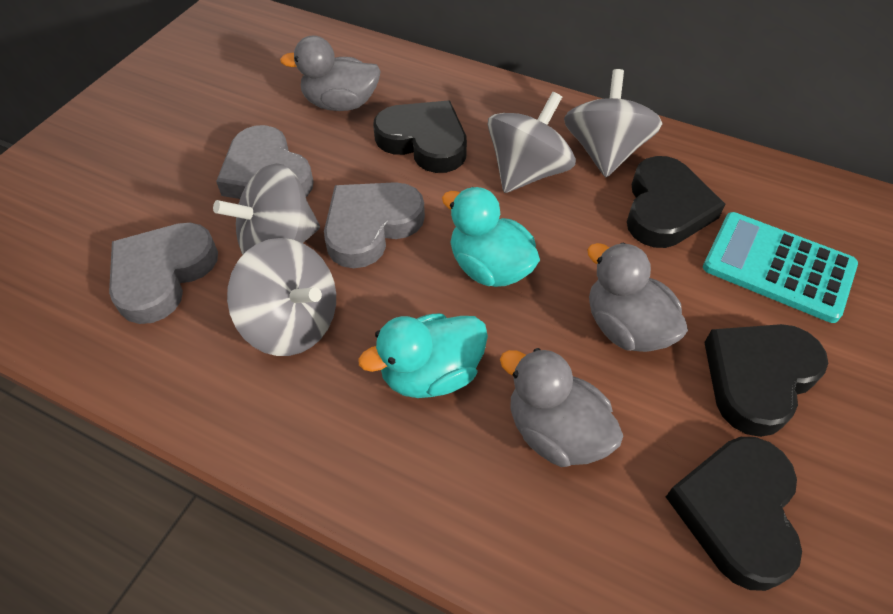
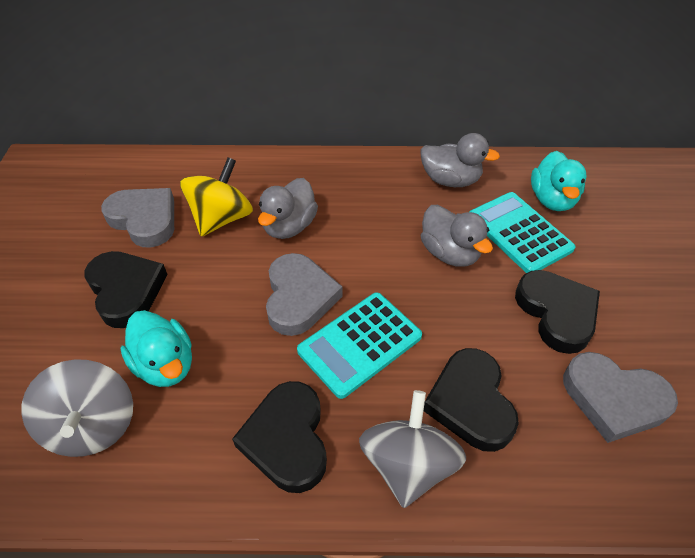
grey spinning top: 4 -> 2
turquoise calculator: 1 -> 2
yellow spinning top: 0 -> 1

